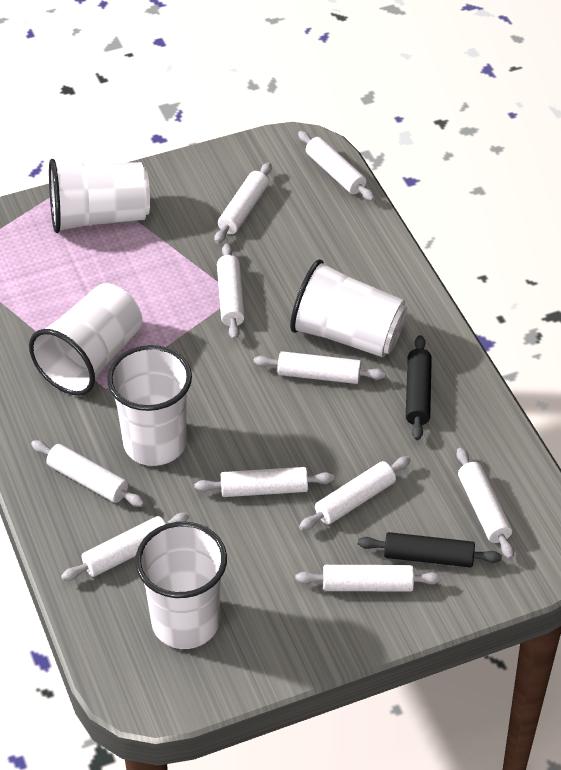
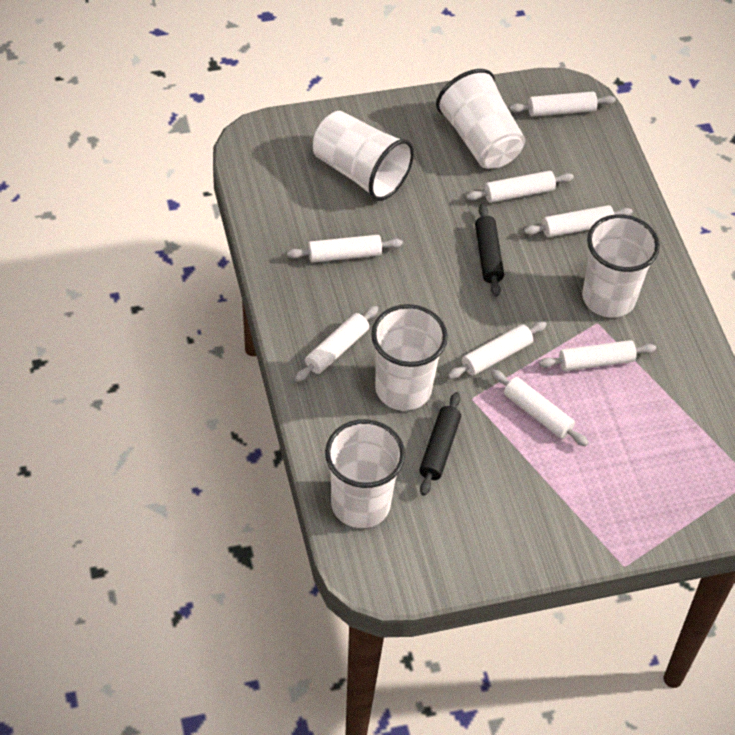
white rolling pin: 10 -> 8

